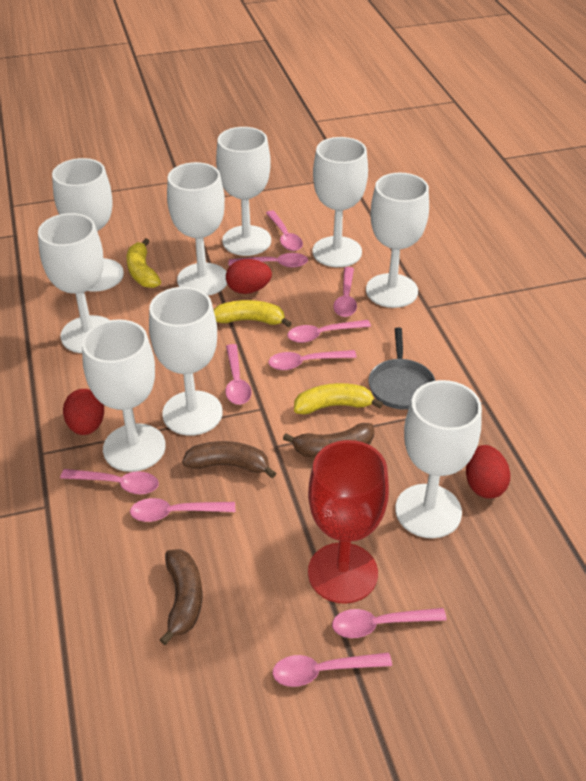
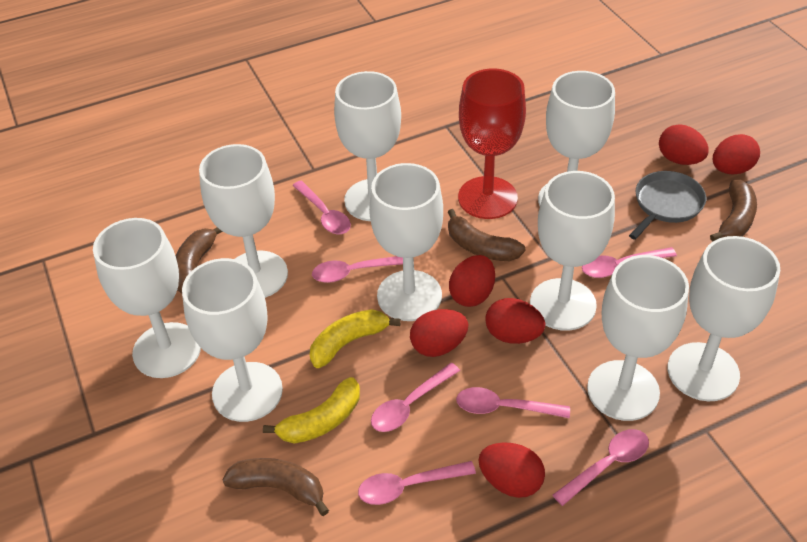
brown banana: 3 -> 4
pink spoon: 10 -> 7
red egg: 3 -> 6
yellow banana: 3 -> 2

